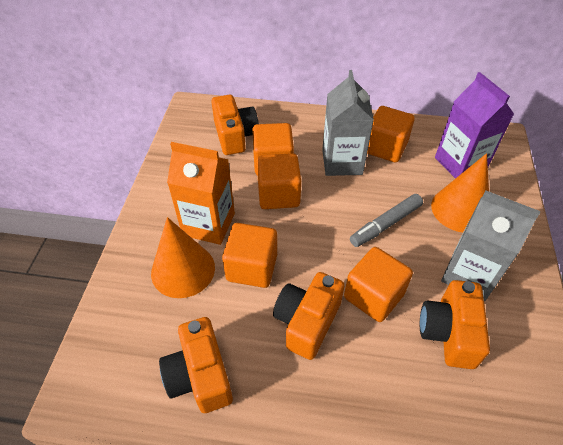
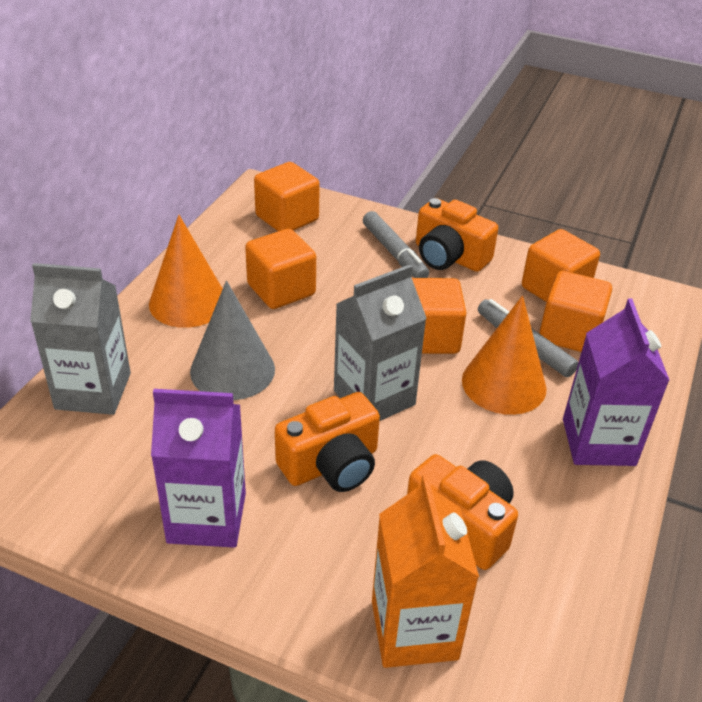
grey cone: 0 -> 1
grey marker: 1 -> 2
orange camera: 4 -> 3
purple carton: 1 -> 2

